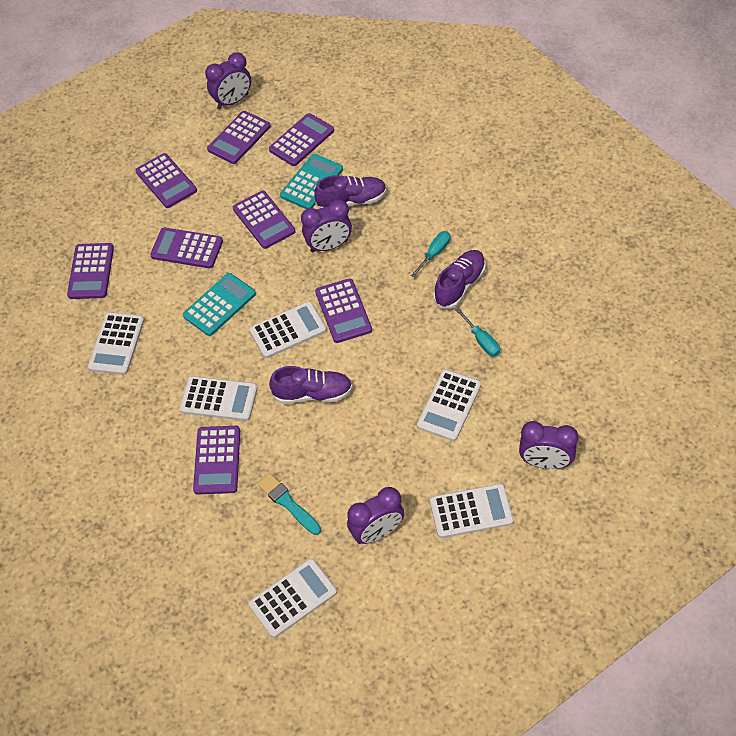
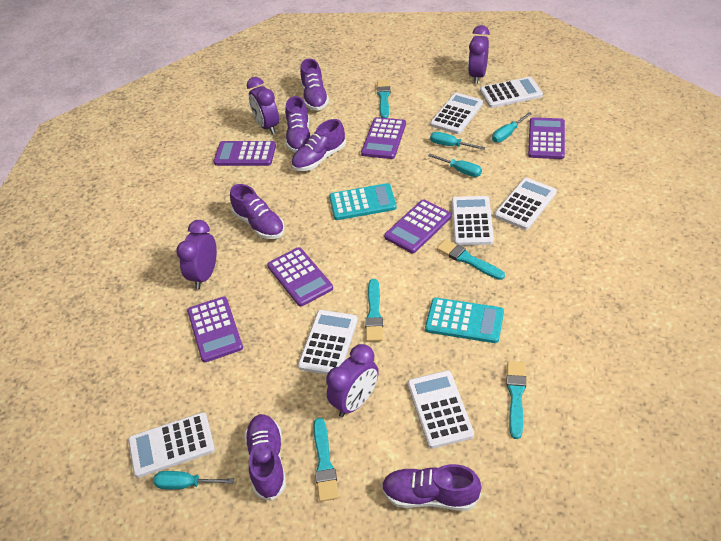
purple calculator: 8 -> 6
purple shoe: 3 -> 6
turquoise brush: 1 -> 5
turquoise screwdriver: 2 -> 4
white calculator: 6 -> 7

